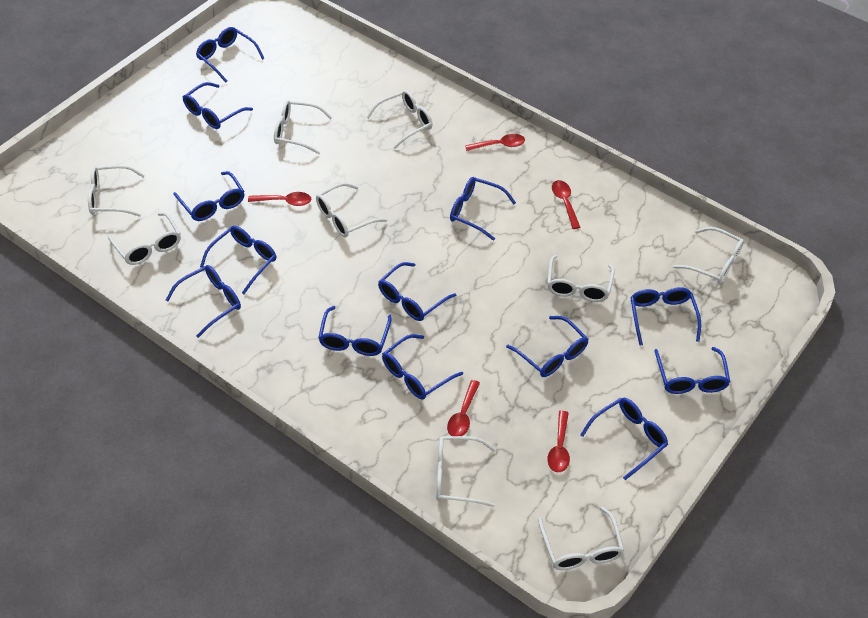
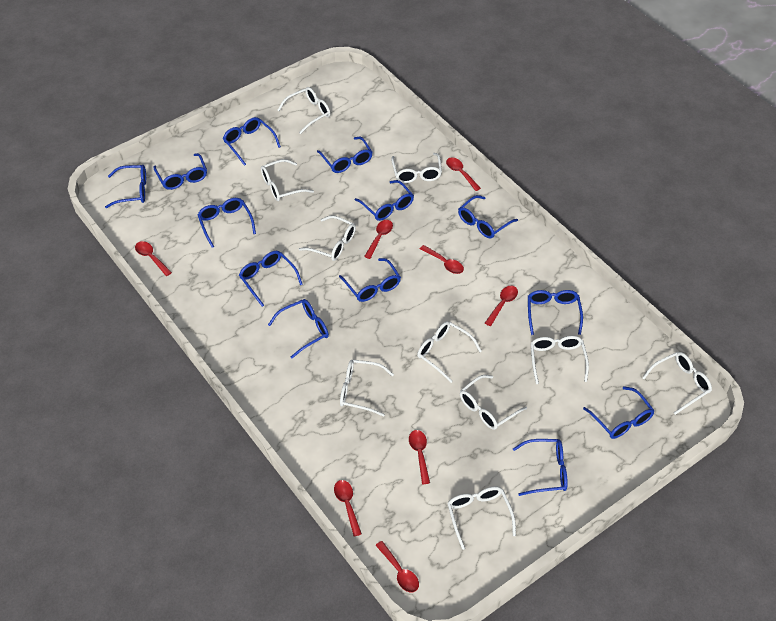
red spoon: 5 -> 8
white glasses: 9 -> 10

